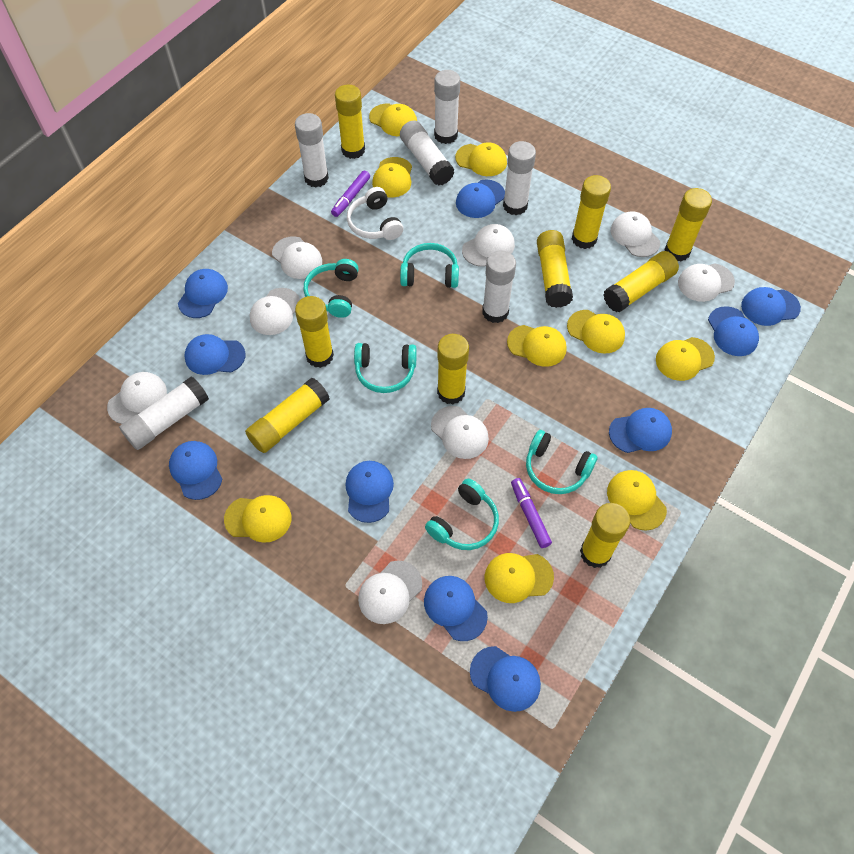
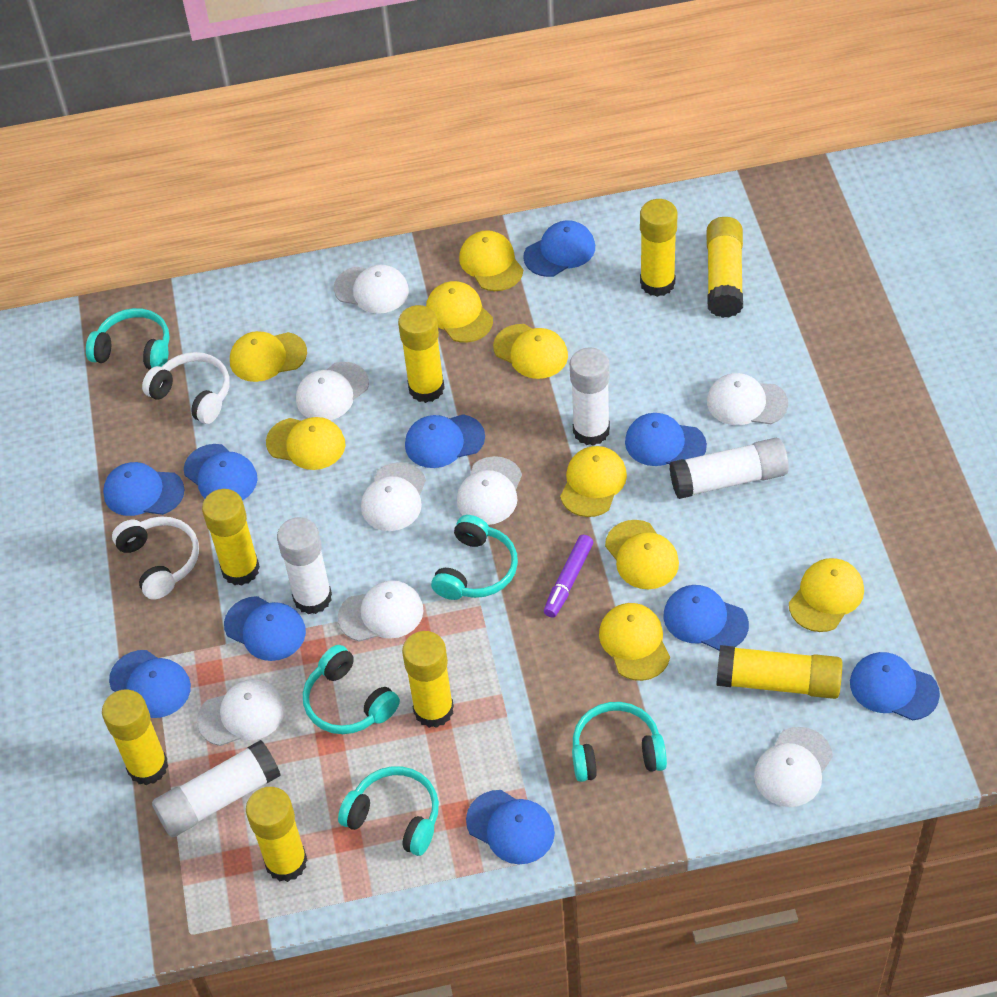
purple marker: 2 -> 1
white glue stick: 6 -> 4
white headphones: 1 -> 2
yellow glue stick: 9 -> 8

